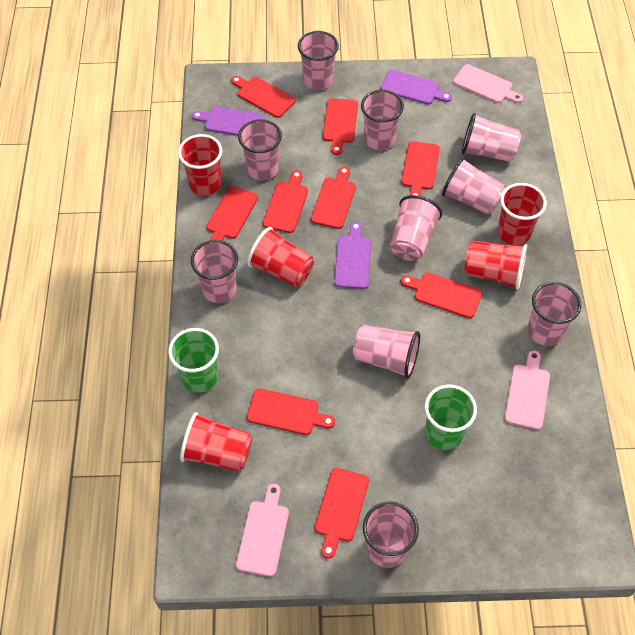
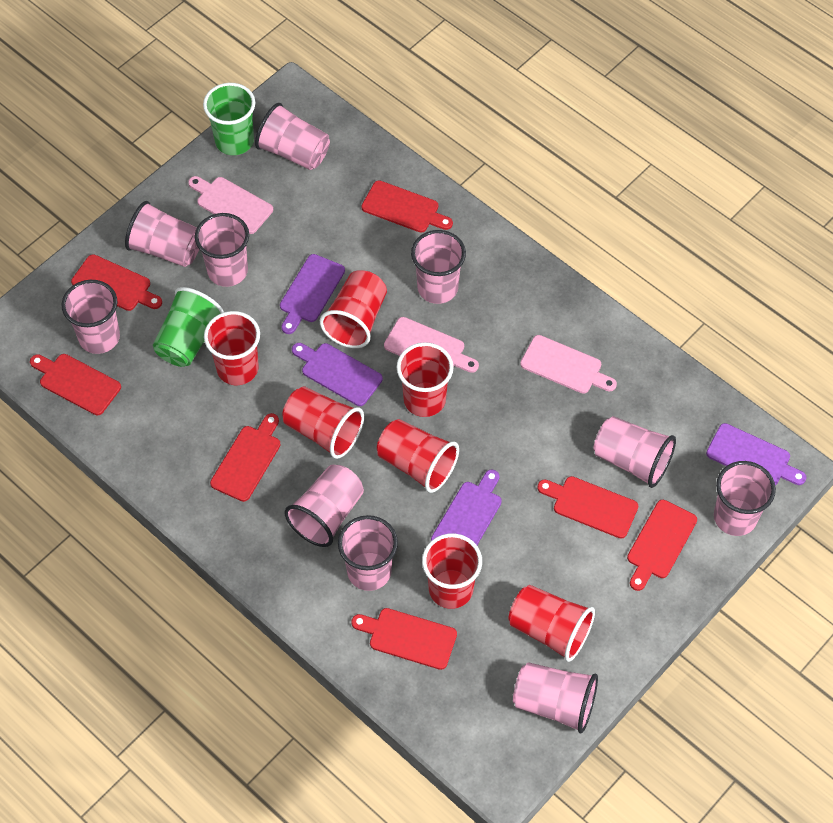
purple cutting board: 3 -> 4
red cup: 5 -> 7
red cutting board: 9 -> 7

